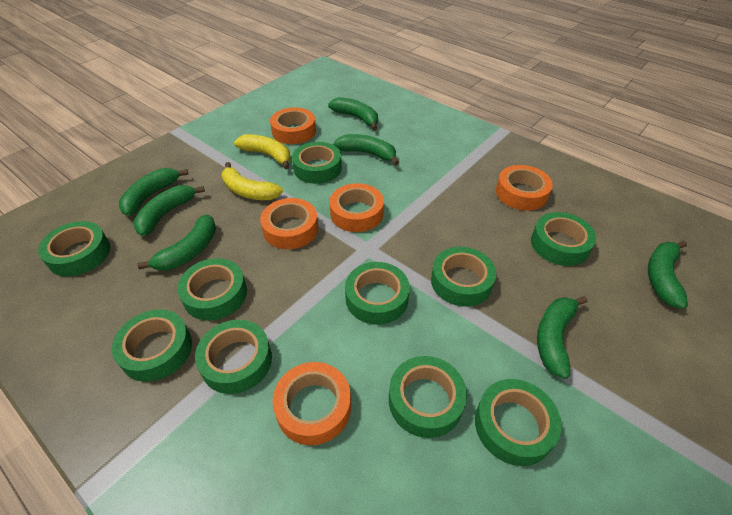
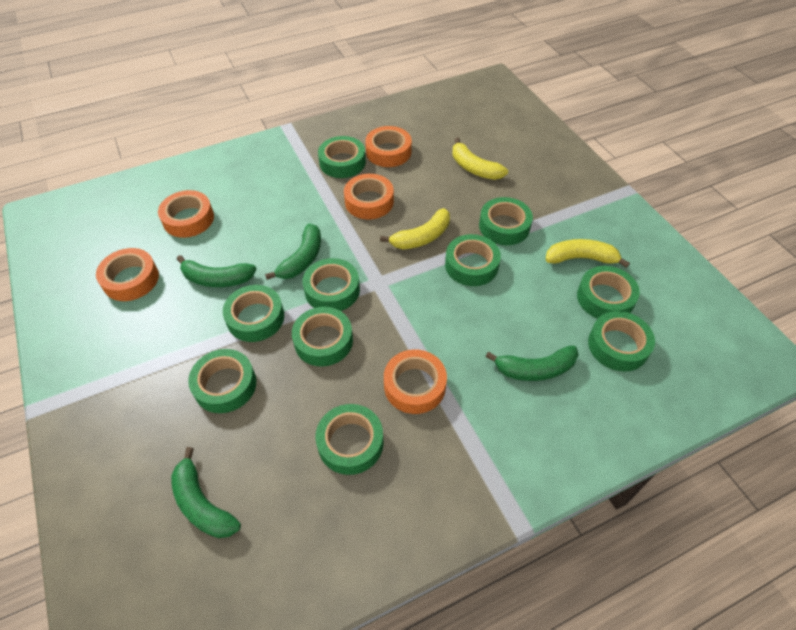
green banana: 7 -> 4
yellow banana: 2 -> 3

